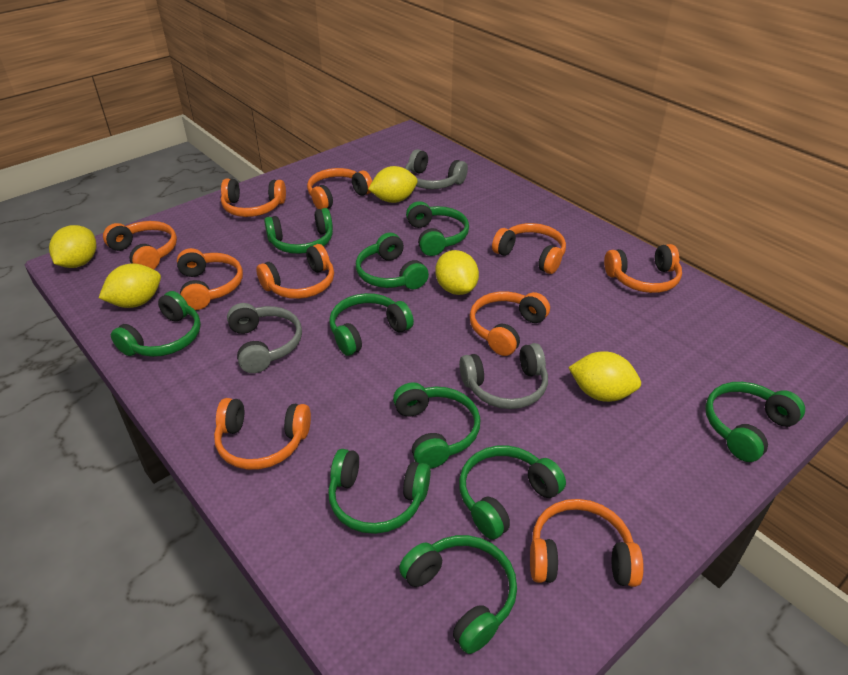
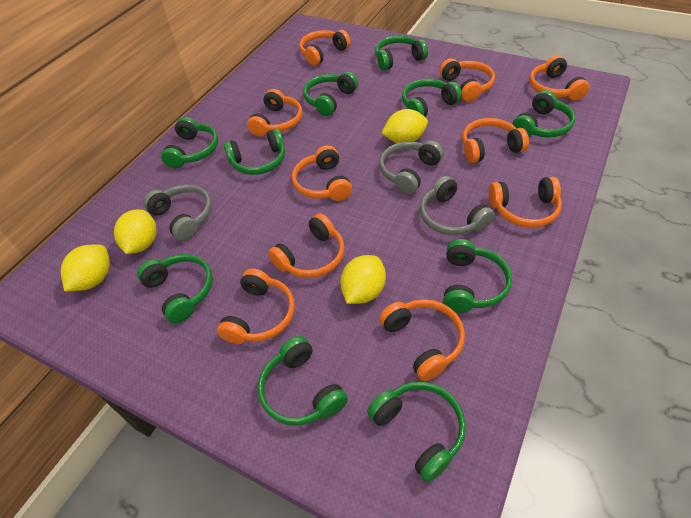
yellow lemon: 5 -> 4

